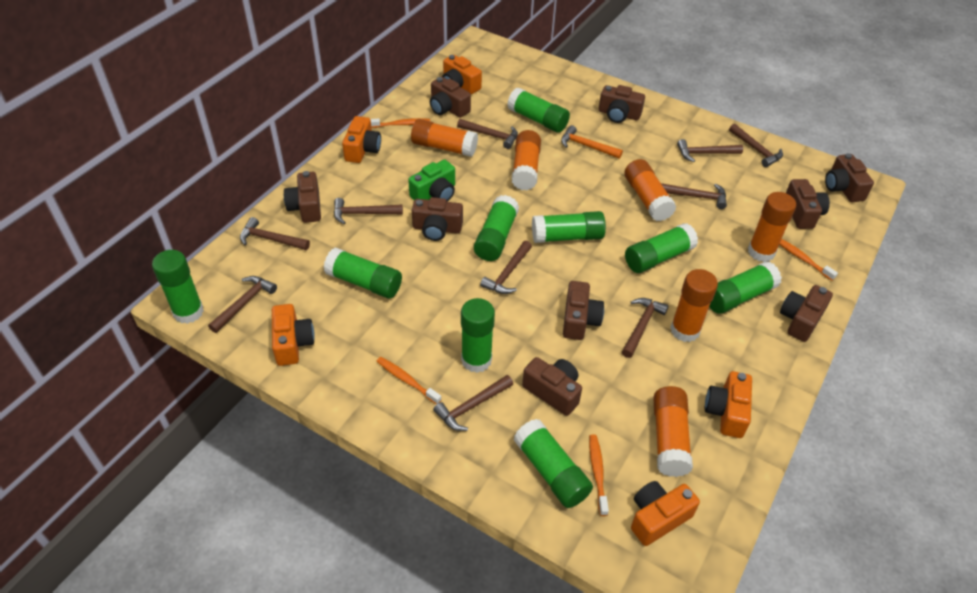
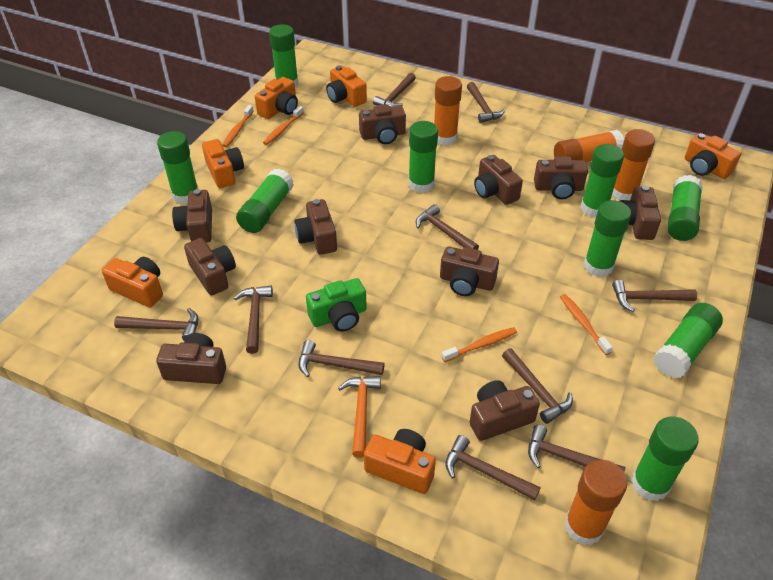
brown camera: 9 -> 10
orange camera: 5 -> 6
orange glue stick: 6 -> 4

